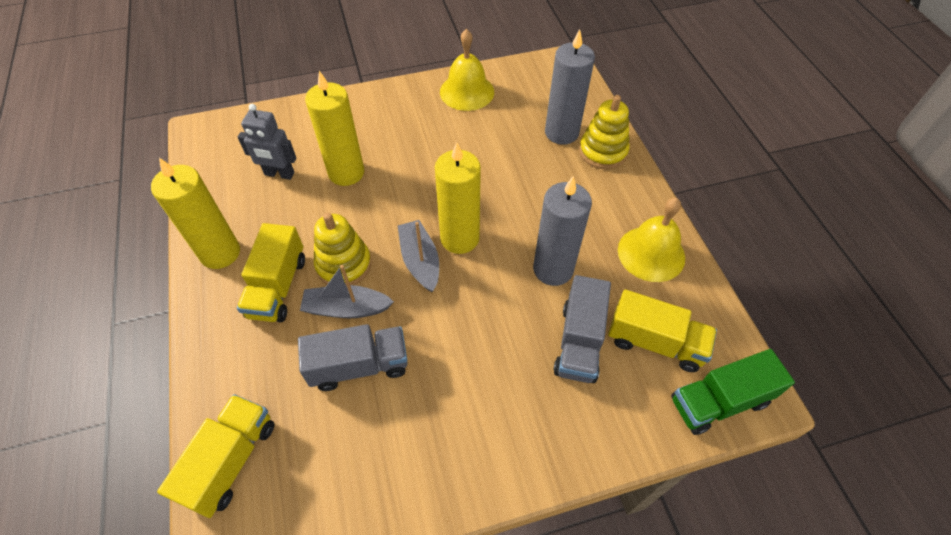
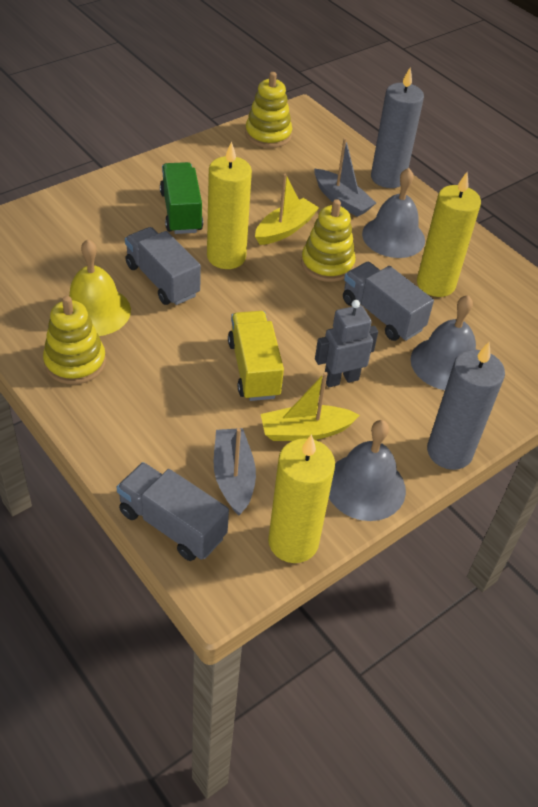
grey bell: 0 -> 3
grey truck: 2 -> 3
yellow bell: 2 -> 1
yellow boat: 0 -> 2
yellow stacking toy: 2 -> 3
yellow truck: 3 -> 1

